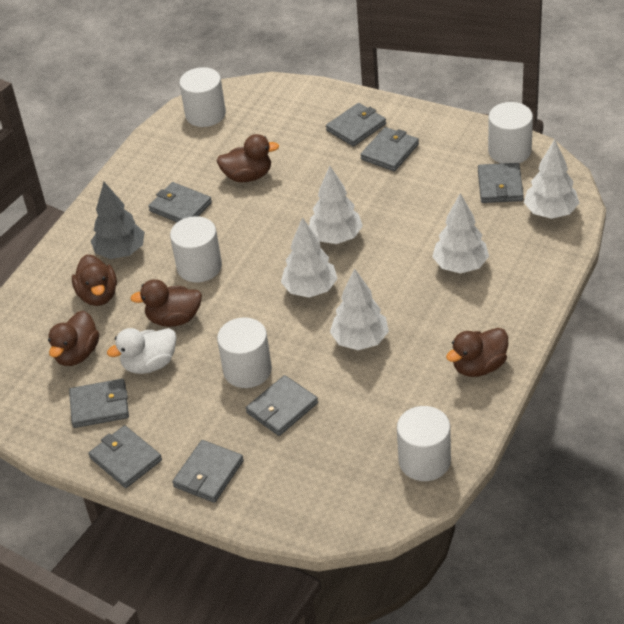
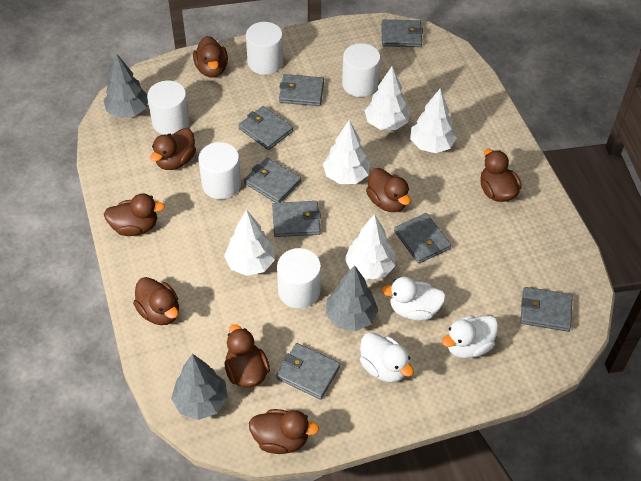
brown duck: 5 -> 8
grey tree: 1 -> 3
white duck: 1 -> 3

